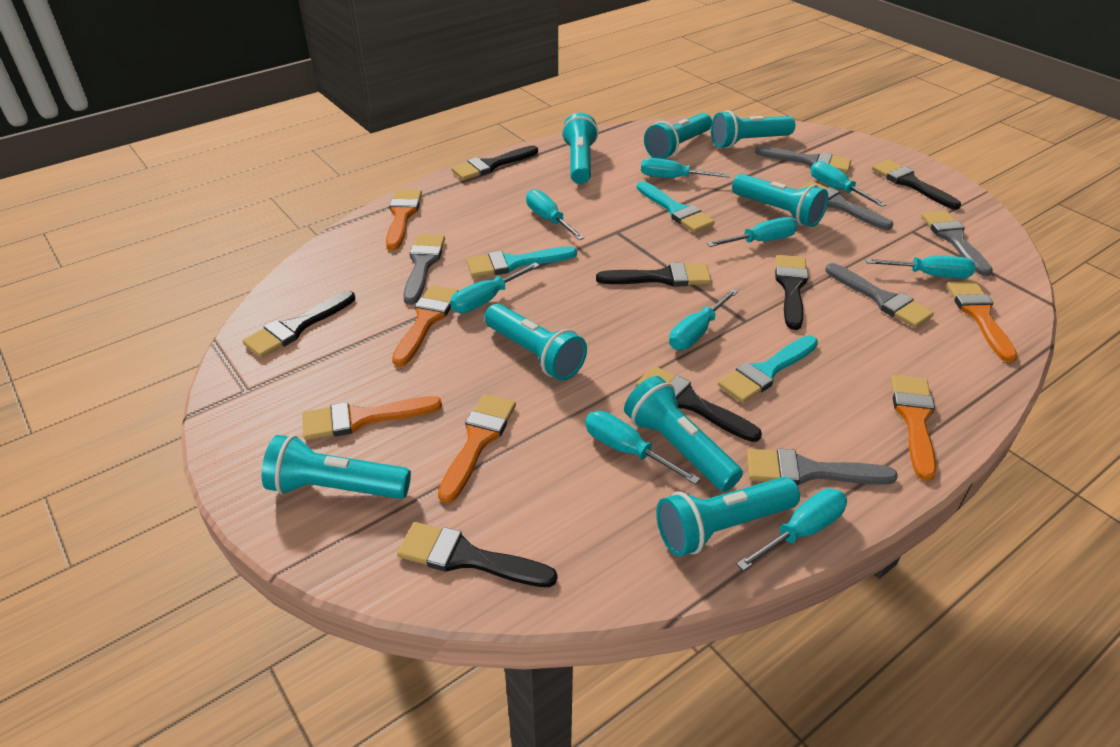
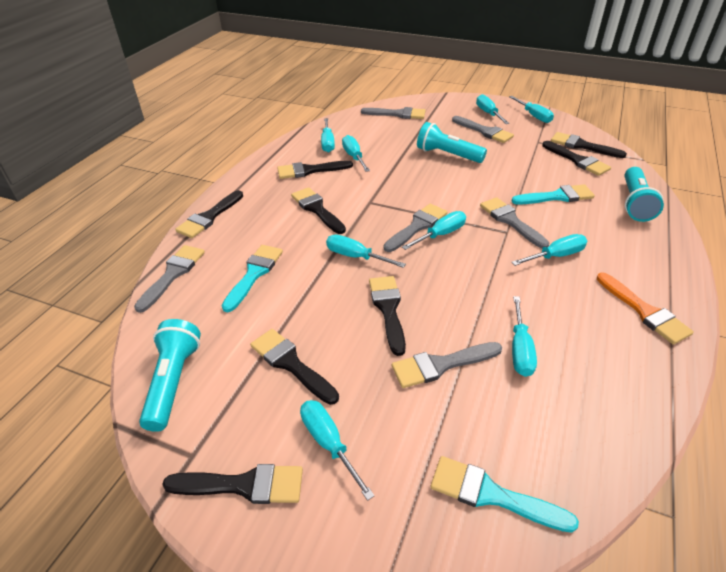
black brush: 7 -> 8
orange brush: 6 -> 1
turquoise flashlight: 8 -> 3

